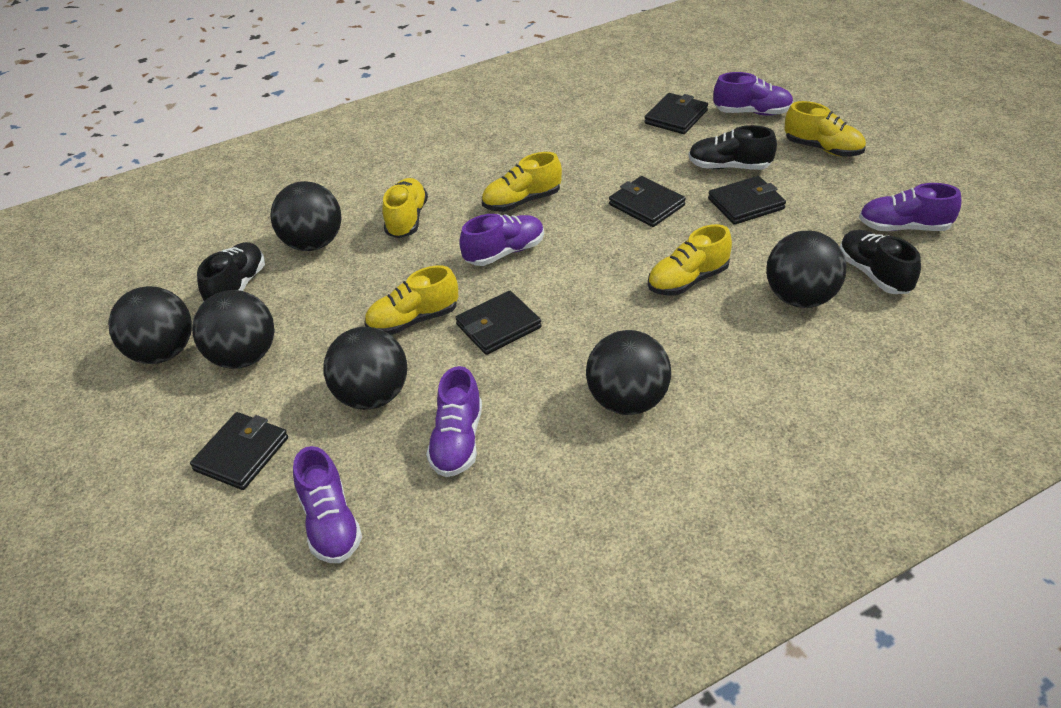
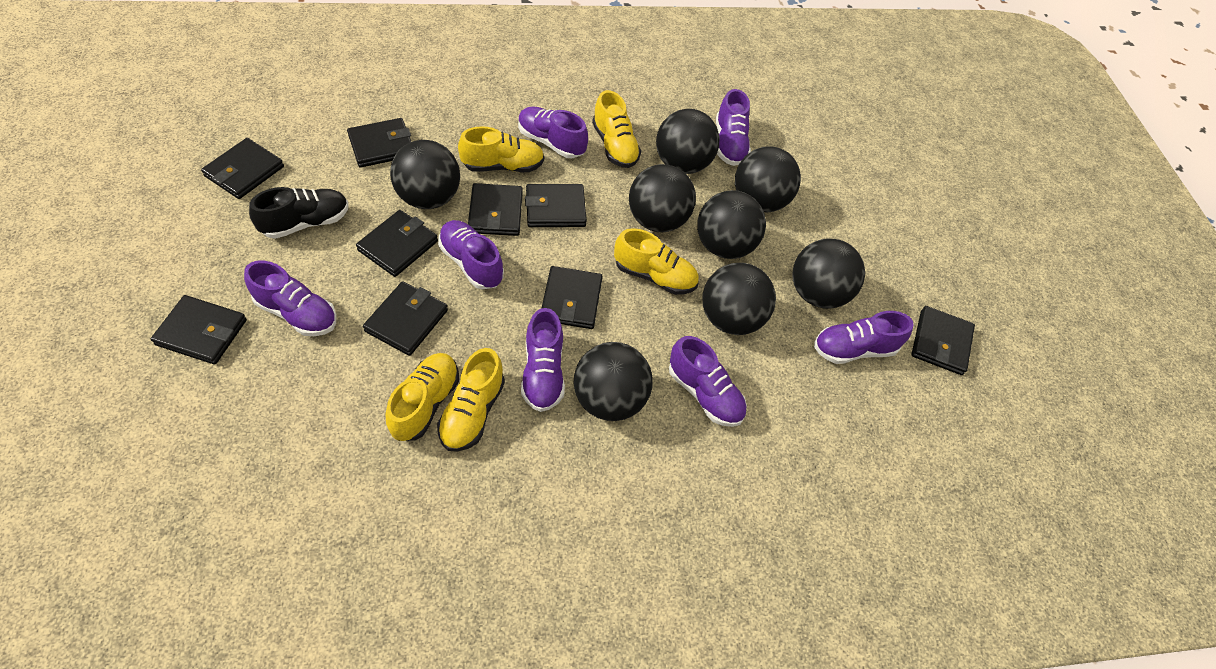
black ball: 6 -> 8
black shoe: 3 -> 1
black wallet: 5 -> 9
purple shoe: 5 -> 7

